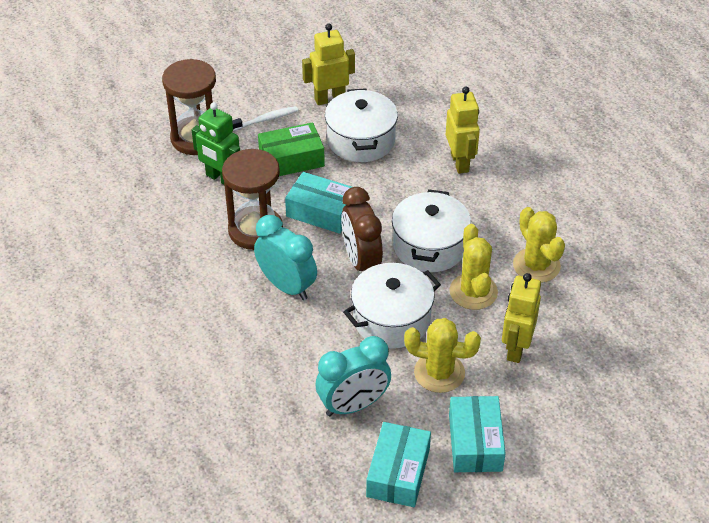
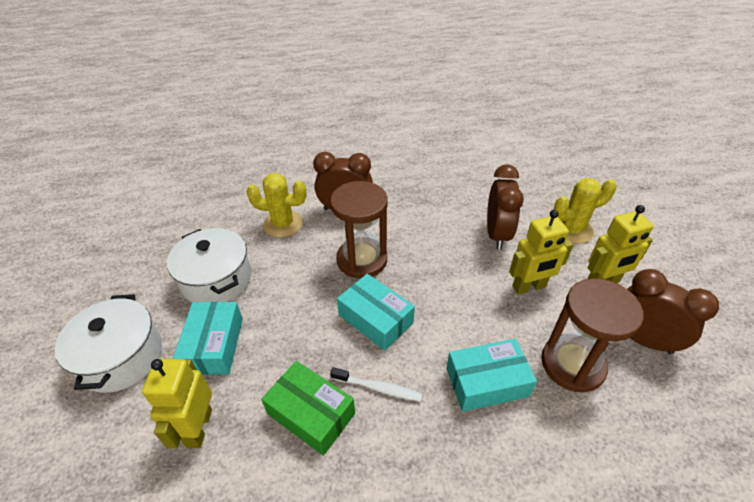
brown clock: 1 -> 3
green robot: 1 -> 0
turquoise clock: 2 -> 0
white pot: 3 -> 2
yellow cactus: 3 -> 2

